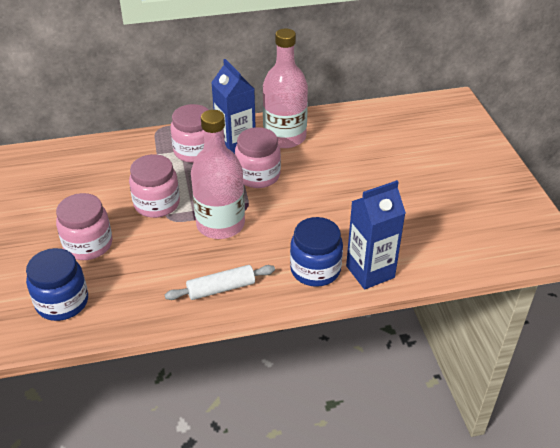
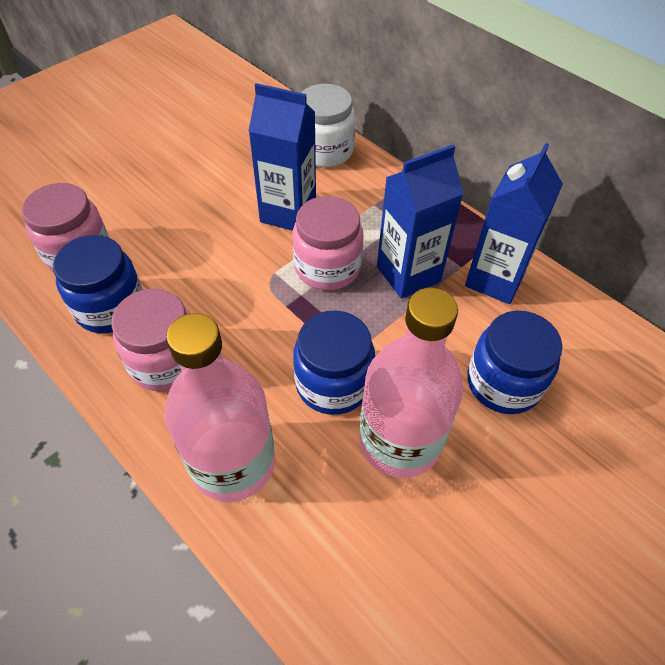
blue carton: 2 -> 3
blue jar: 2 -> 3
pink jar: 4 -> 3
white jar: 0 -> 1
white rolling pin: 1 -> 0

